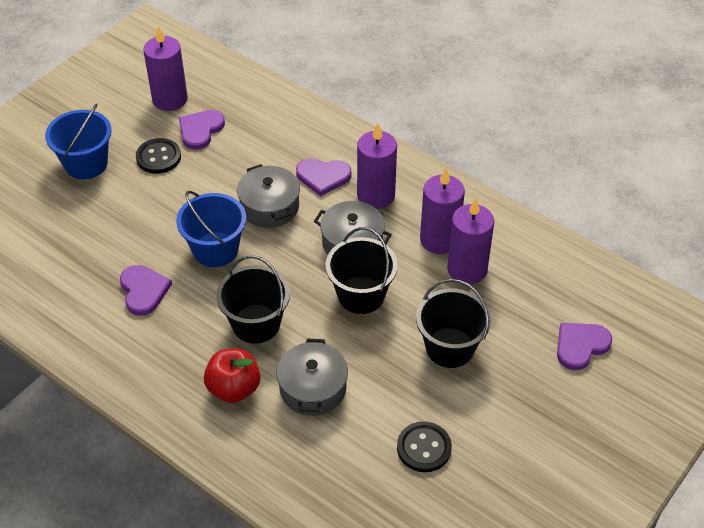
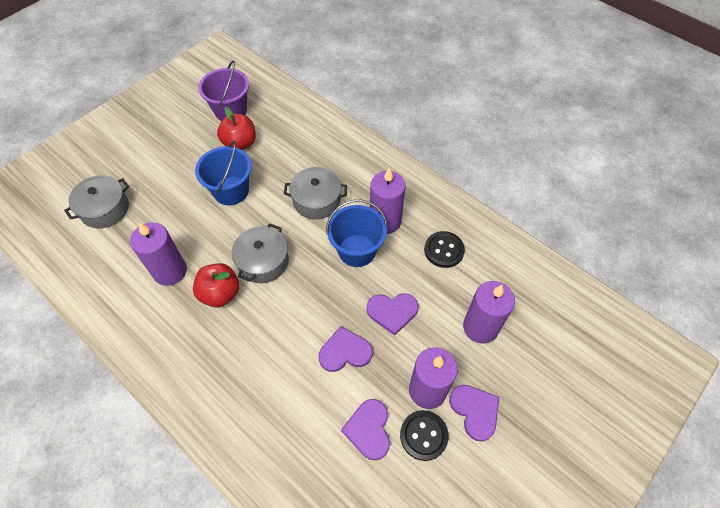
black bucket: 3 -> 0
purple bucket: 0 -> 1
red apple: 1 -> 2

